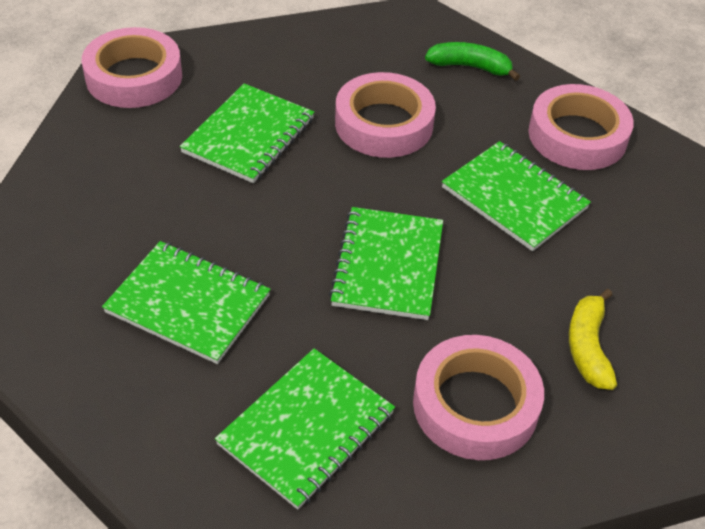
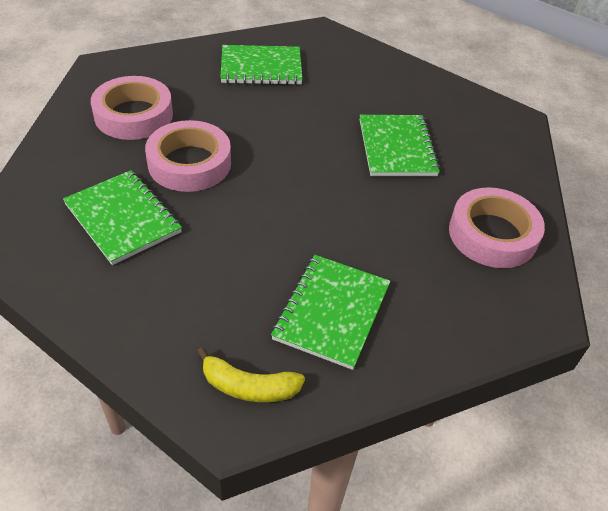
green banana: 1 -> 0
green notebook: 5 -> 4
pink tape: 4 -> 3

